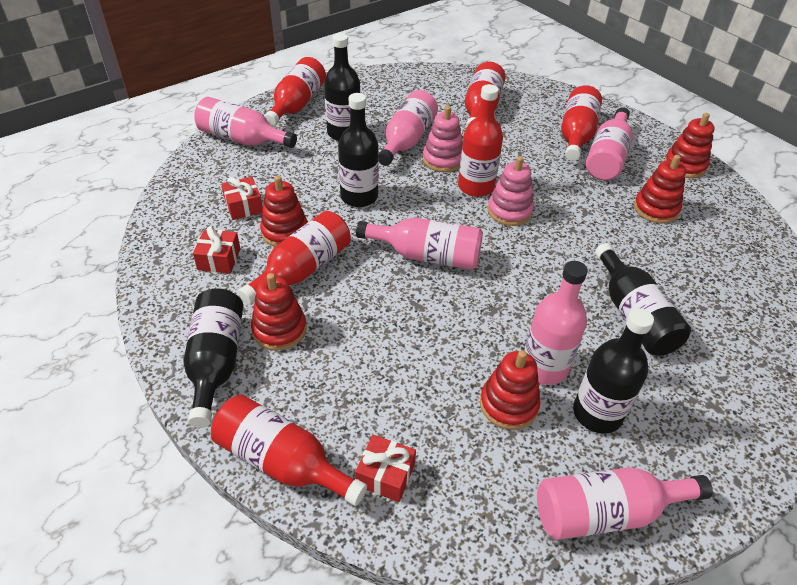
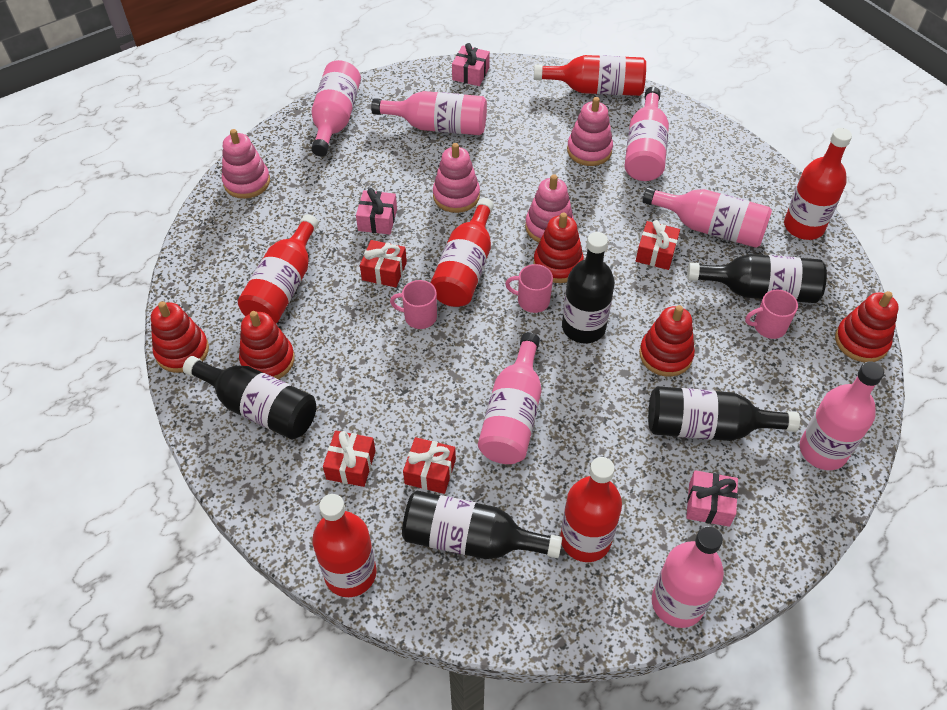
pink bottle: 6 -> 7
pink gift: 0 -> 3
pink mug: 0 -> 3
pink stacking toy: 2 -> 4
red gift: 3 -> 4

